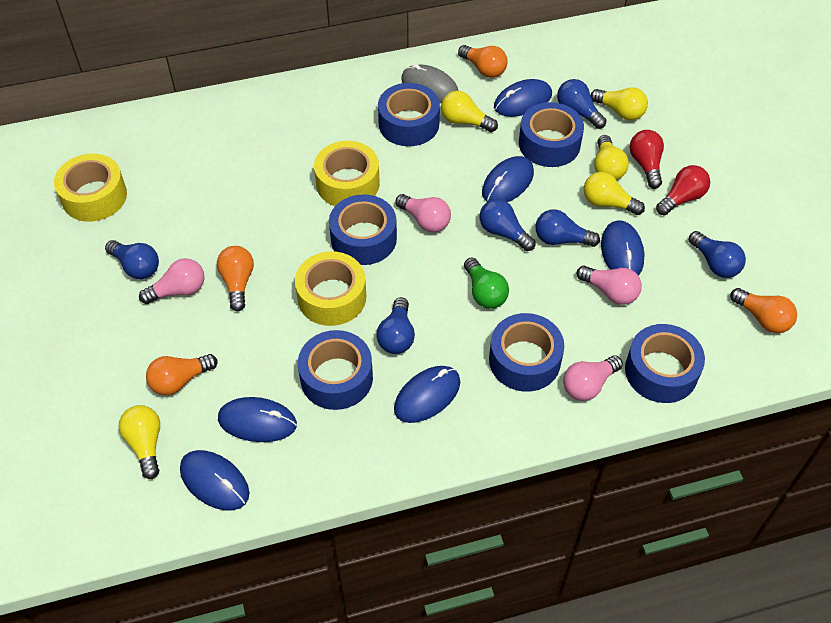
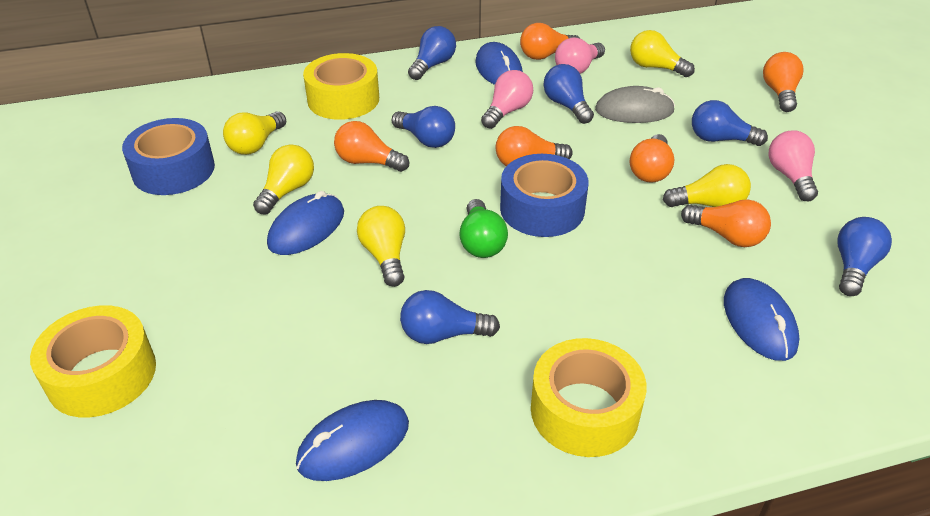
blue mouse: 6 -> 4
blue tape: 6 -> 2
orange light bulb: 4 -> 6
pink light bulb: 4 -> 3
red light bulb: 2 -> 0

